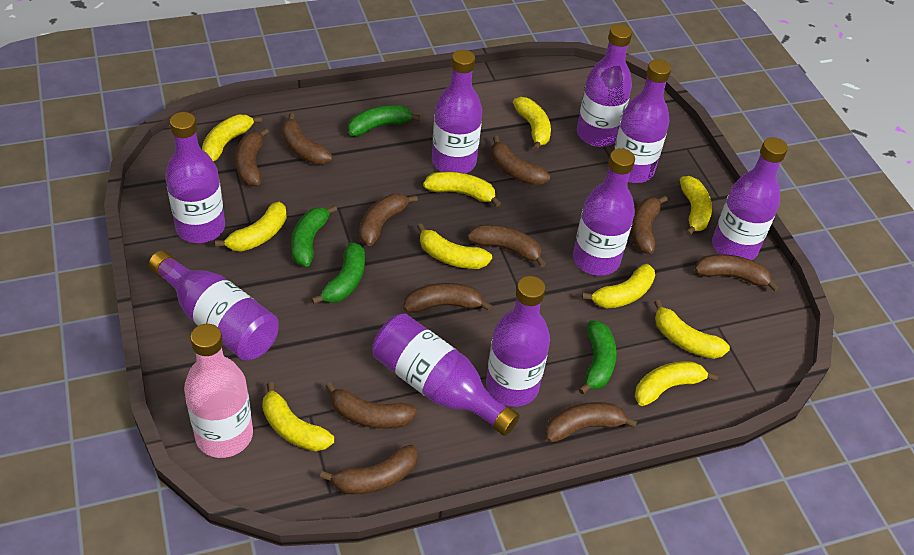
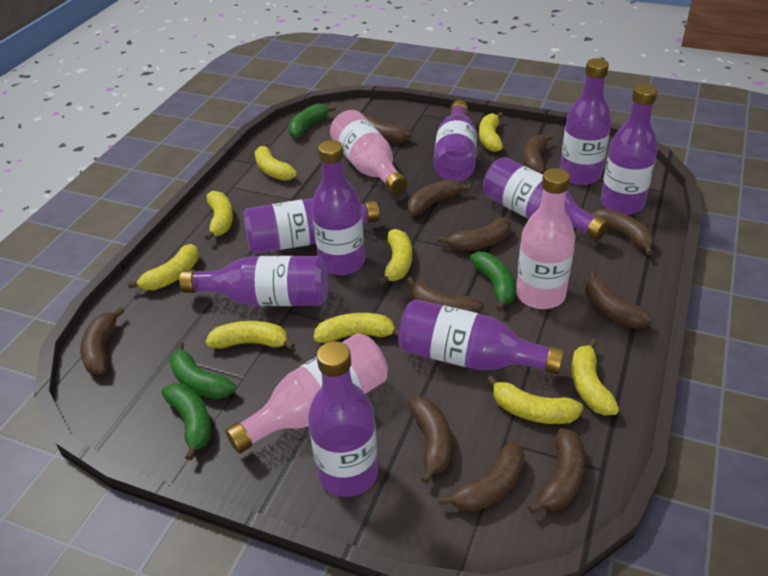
pink bottle: 1 -> 3
yellow banana: 10 -> 9

